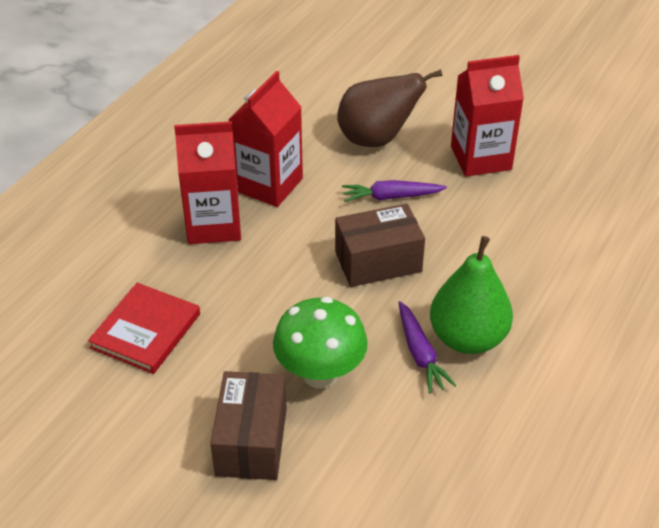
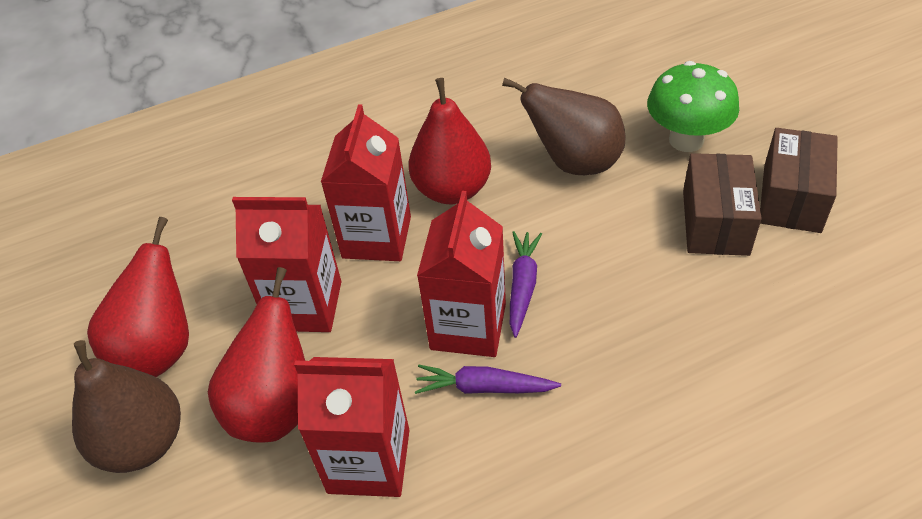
brown pear: 1 -> 2
green pear: 1 -> 0
red book: 1 -> 0
red carton: 3 -> 4
red pear: 0 -> 3

